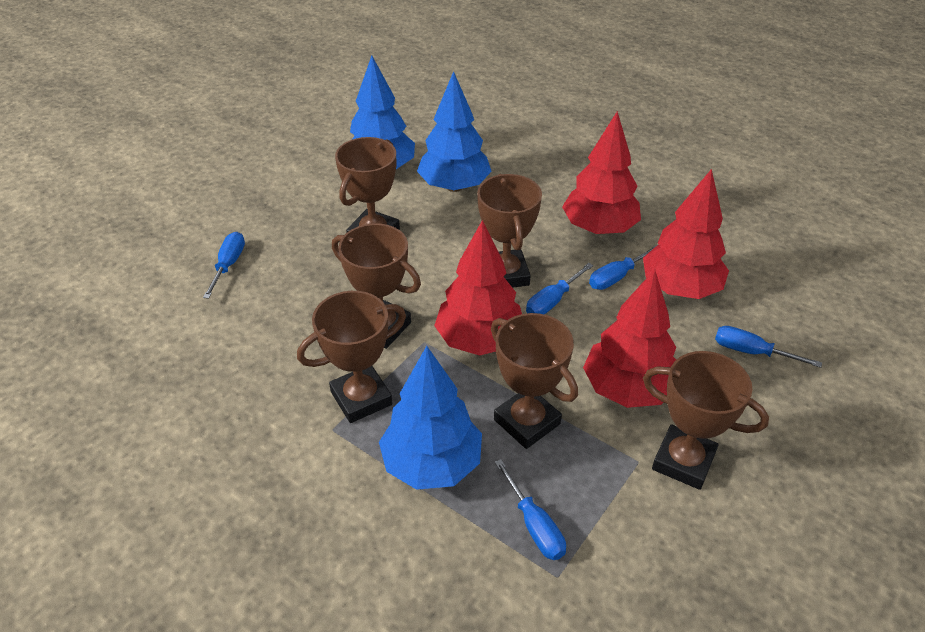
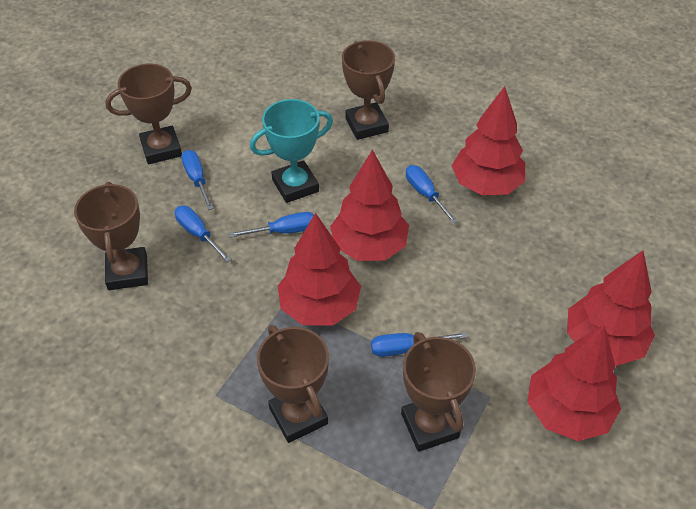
blue tree: 3 -> 0
brown trophy: 6 -> 5
red tree: 4 -> 5
turquoise trophy: 0 -> 1

